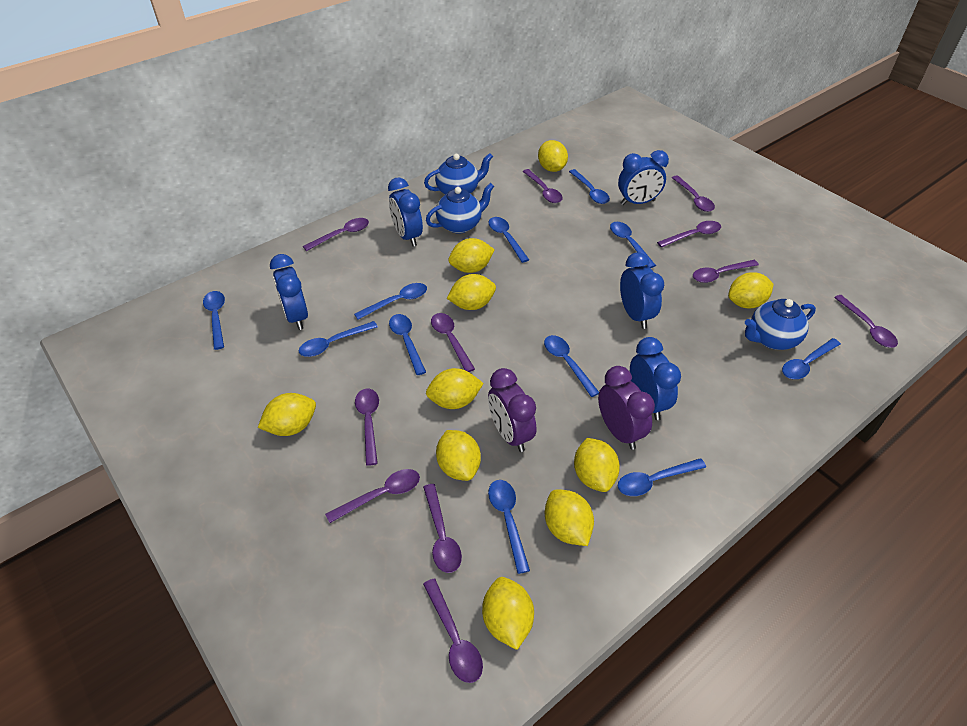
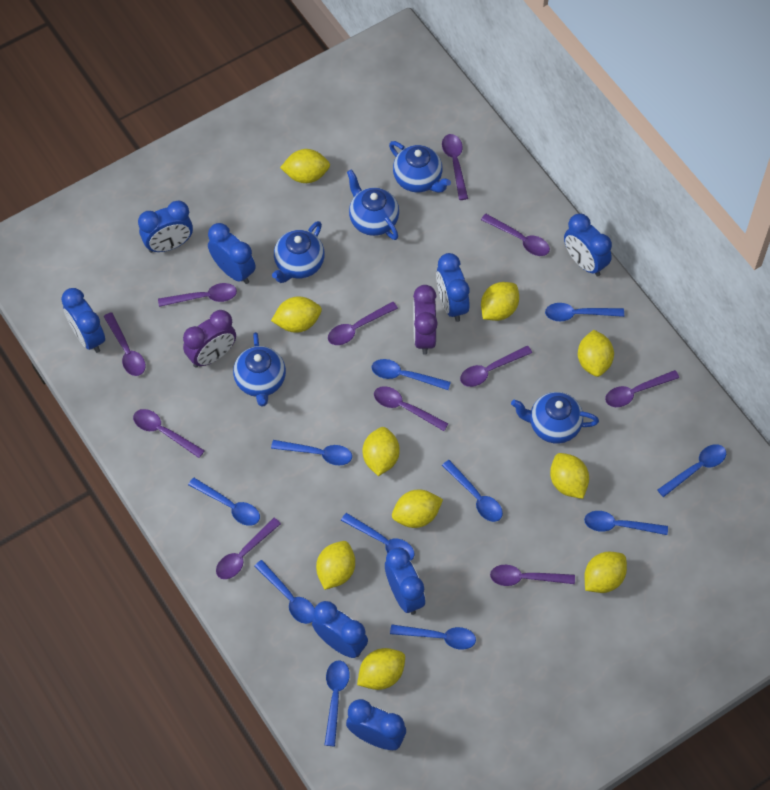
blue clock: 5 -> 8
blue teapot: 3 -> 5

